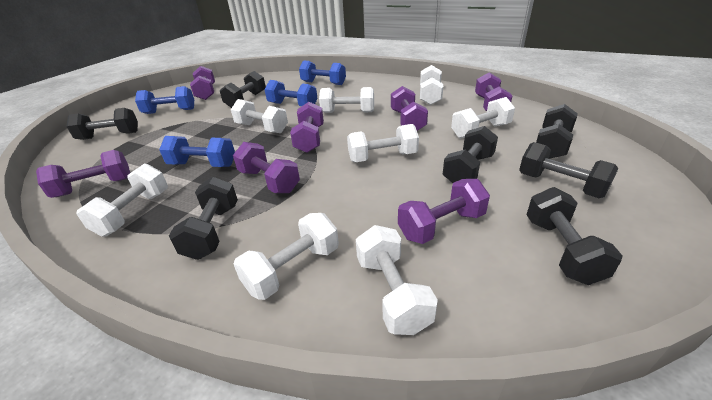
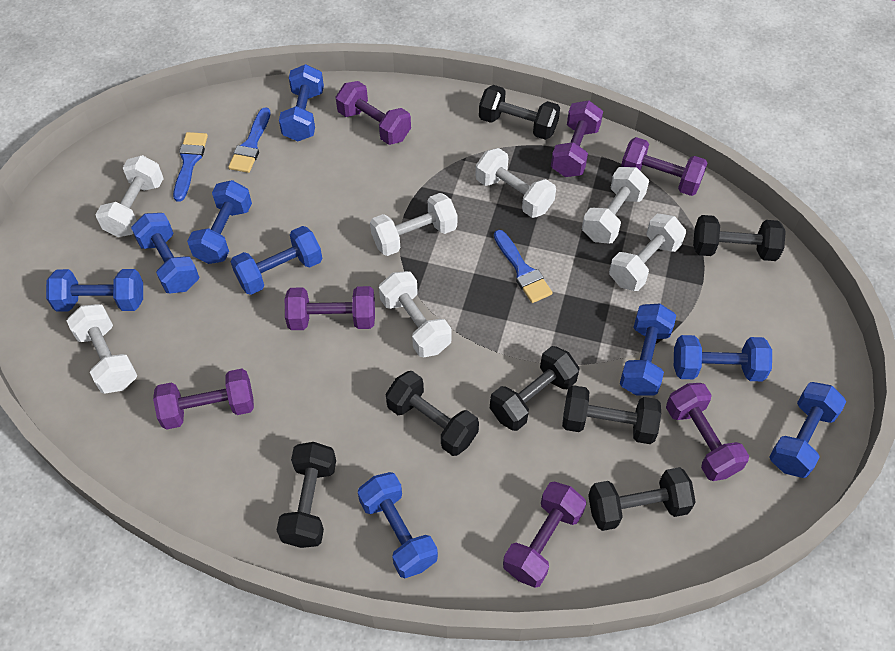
blue brush: 0 -> 3
blue dumbbell: 4 -> 9
white dumbbell: 8 -> 7

